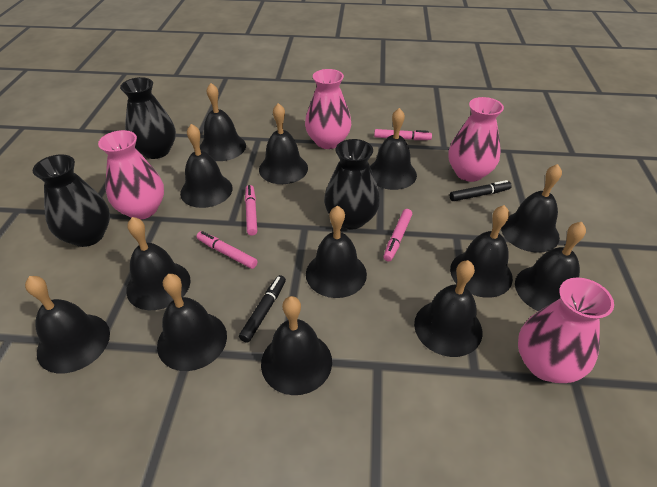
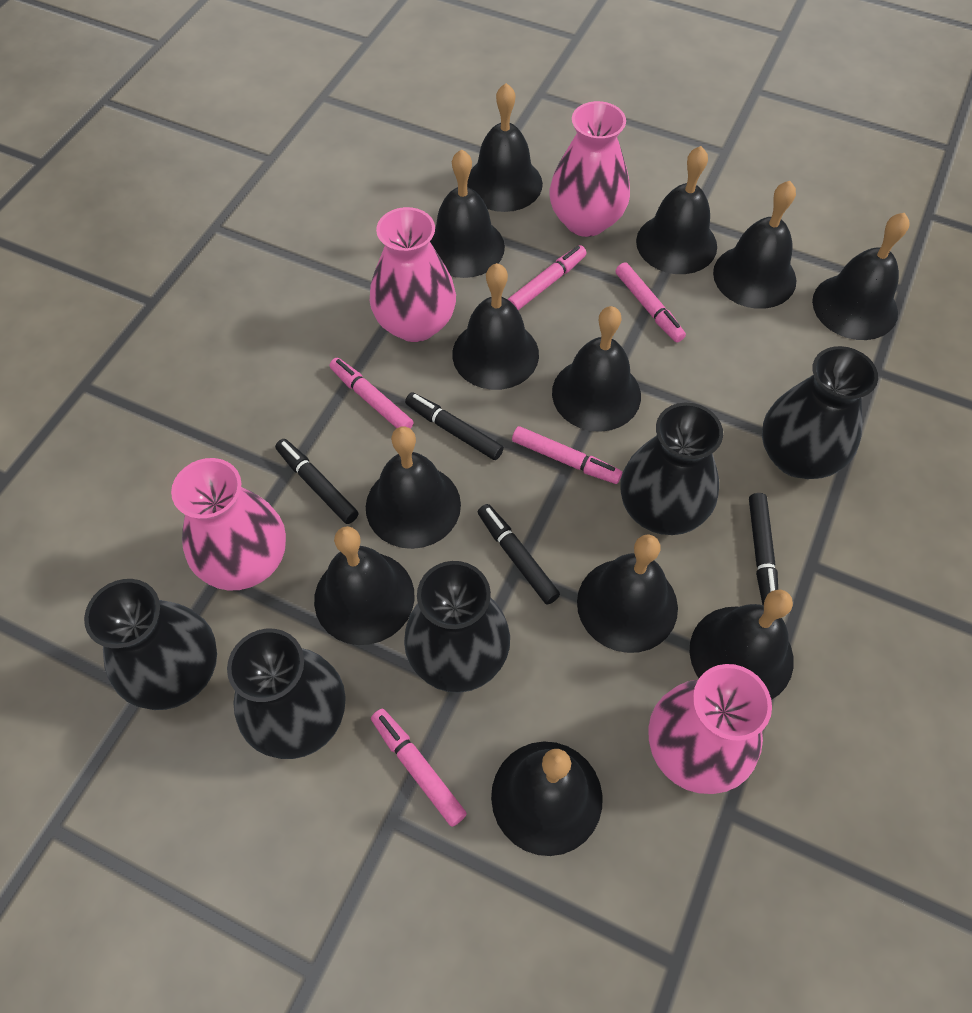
black bell: 13 -> 12
black marker: 2 -> 4
black vase: 3 -> 5
pink marker: 4 -> 5

